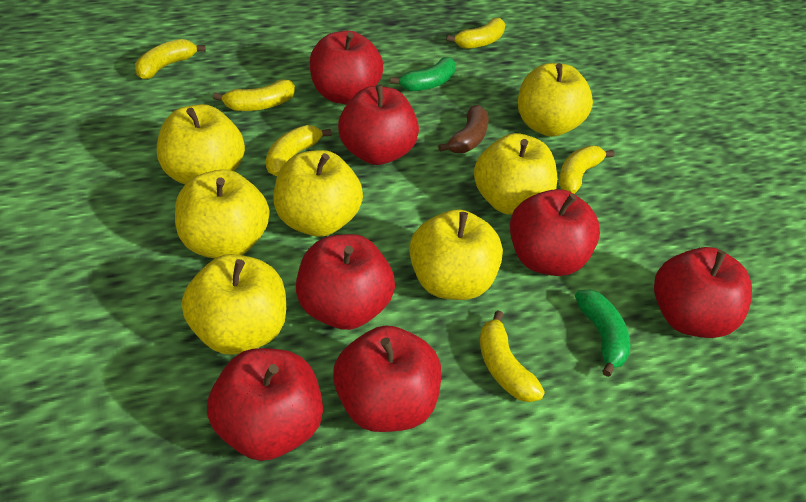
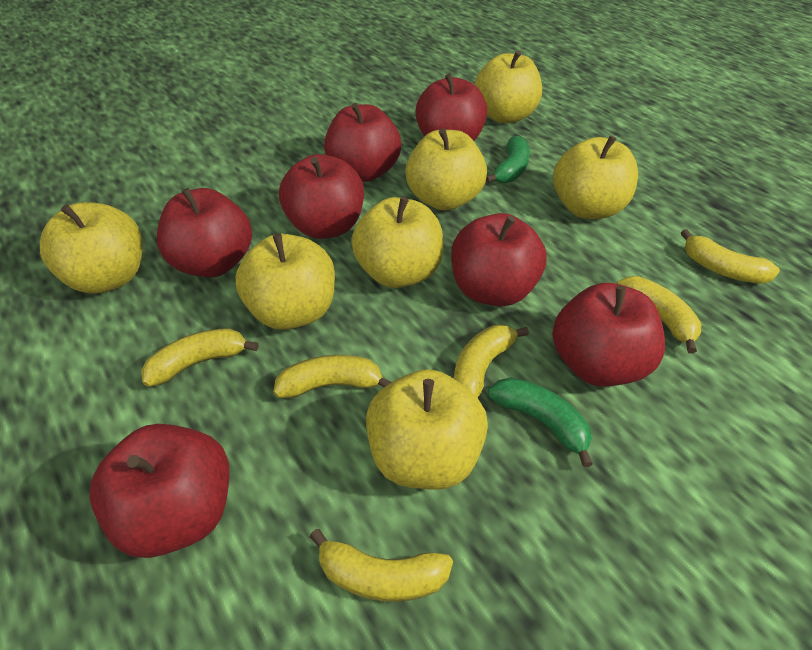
brown banana: 1 -> 0

